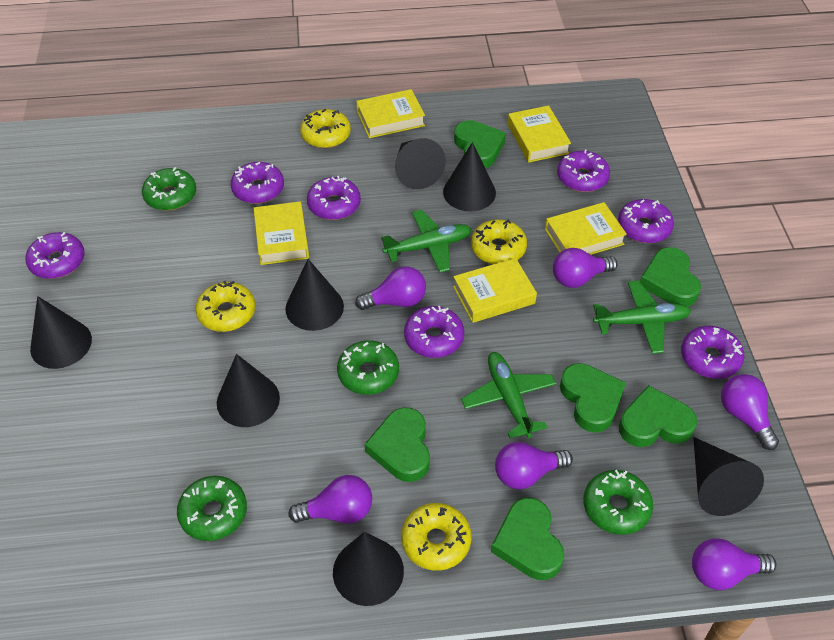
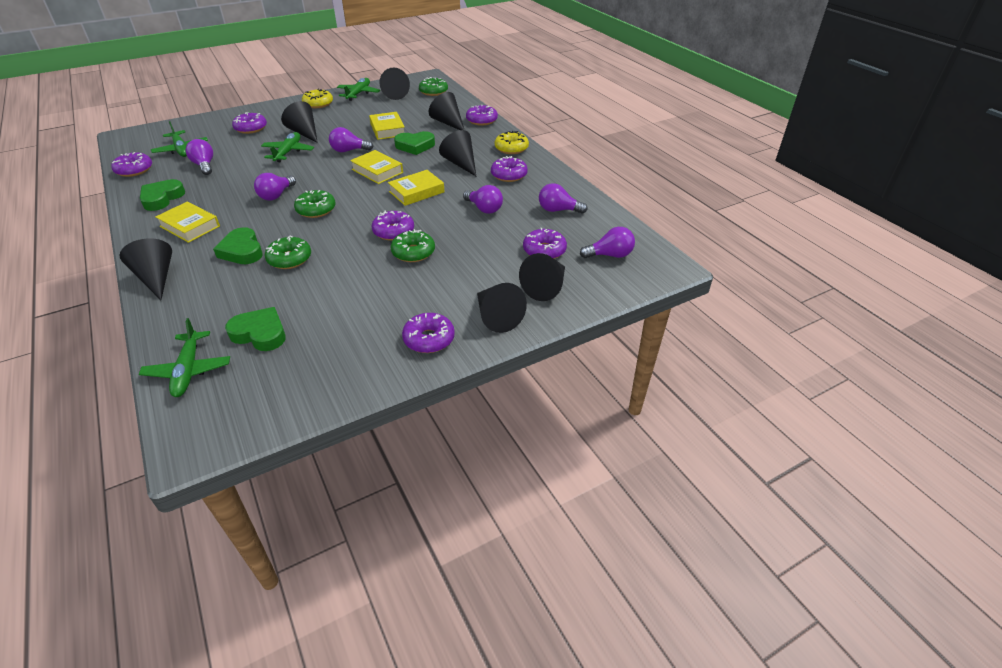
green heart: 6 -> 4
green plane: 3 -> 4
yellow book: 5 -> 4
yellow donut: 4 -> 2

